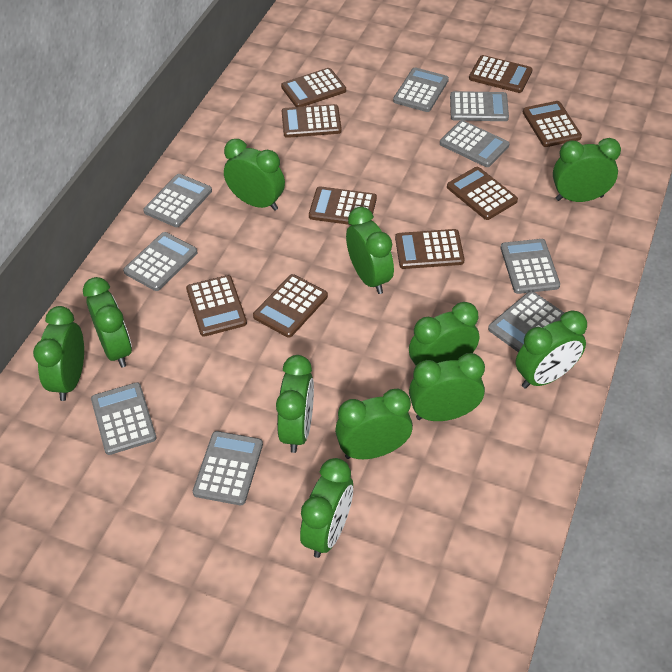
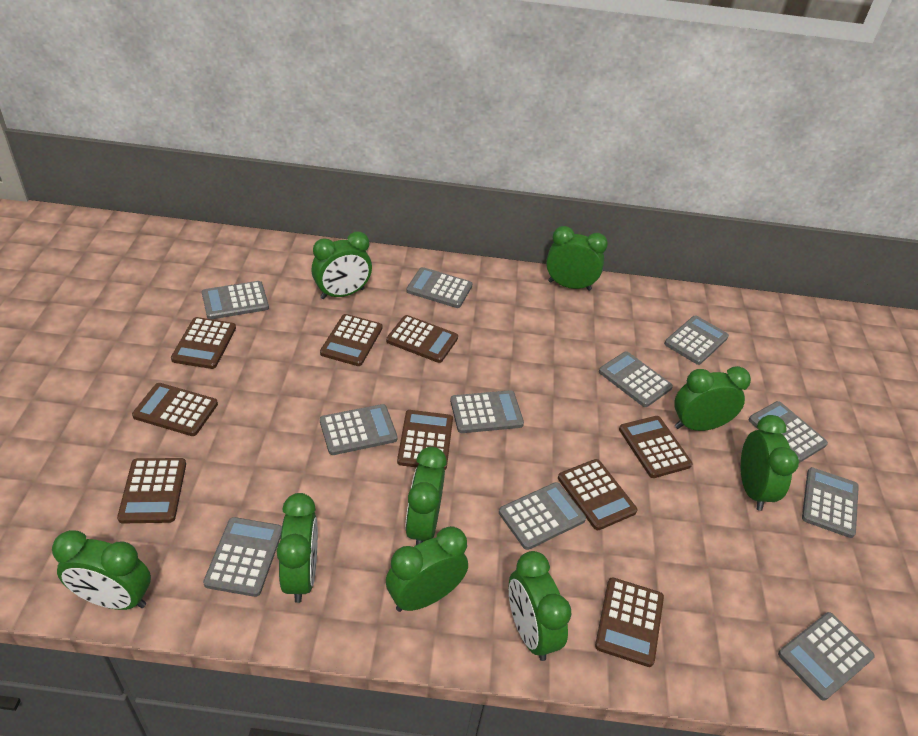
green clock: 11 -> 9
grey calculator: 9 -> 11

